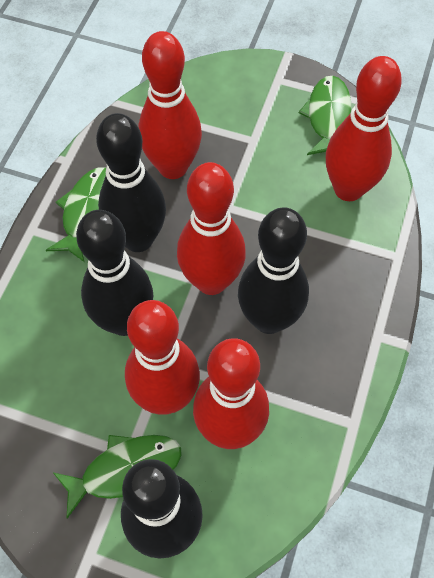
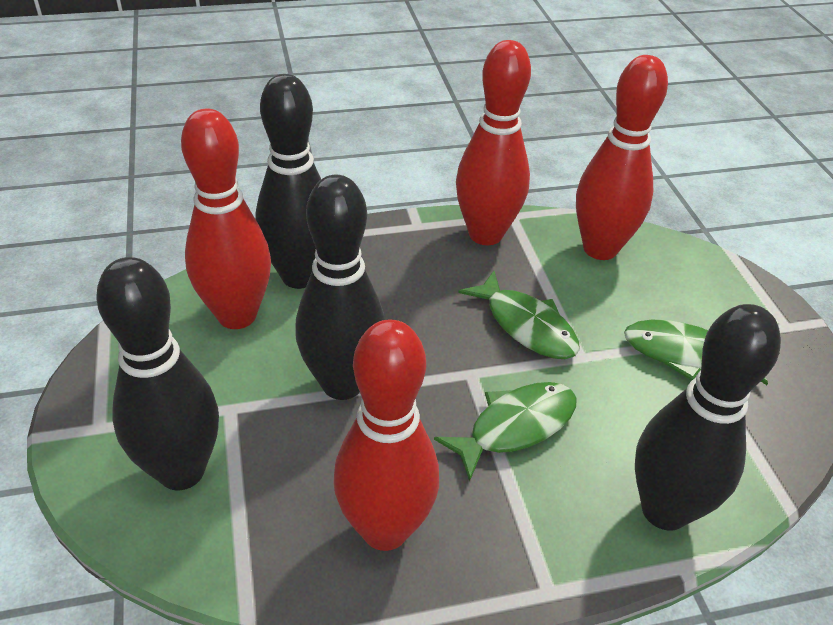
red bowling pin: 5 -> 4

